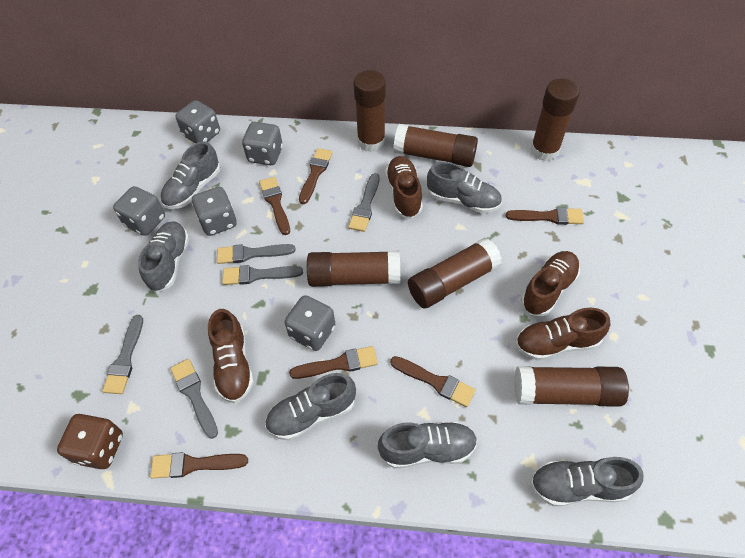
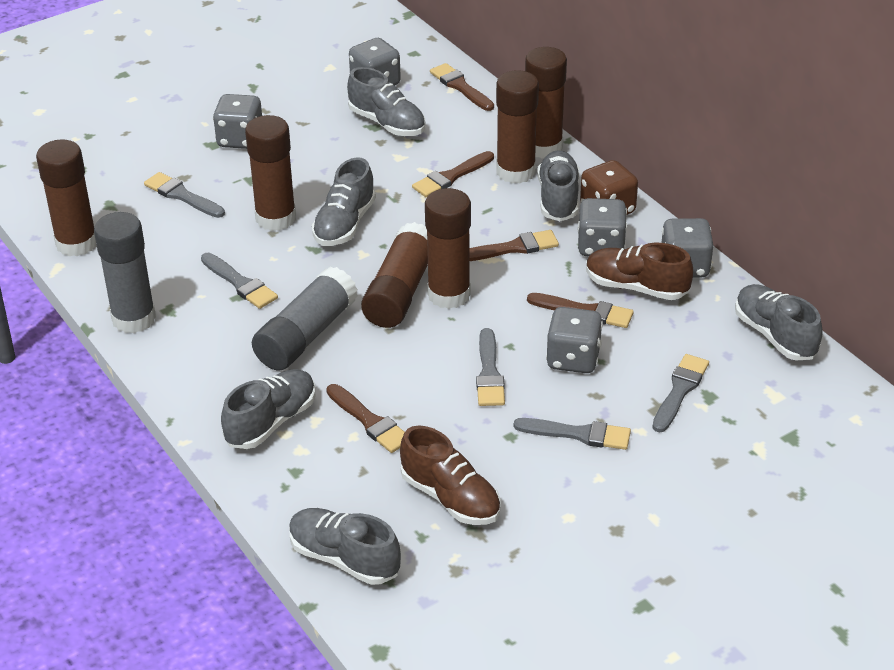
brown brush: 6 -> 5
brown shoe: 4 -> 2
grey glue stick: 0 -> 2

